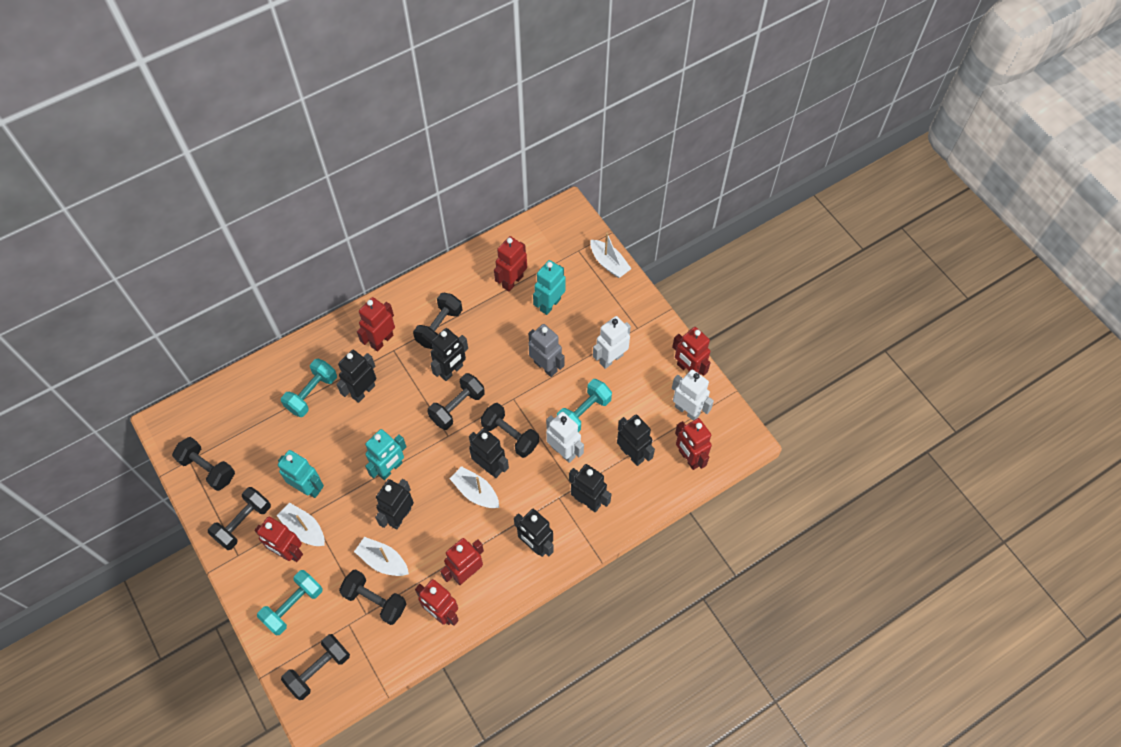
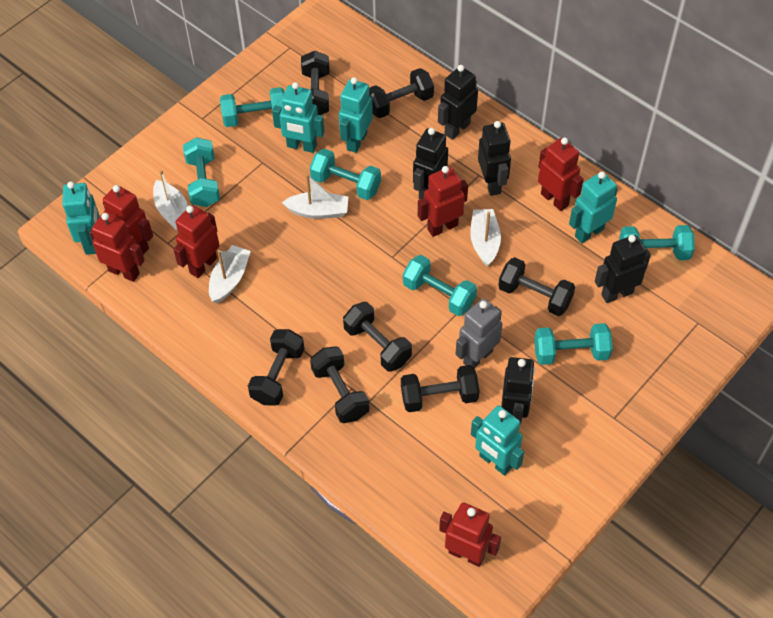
black robot: 7 -> 5
red robot: 7 -> 6
turquoise dumbbell: 3 -> 6
turquoise robot: 3 -> 5
white robot: 3 -> 0

